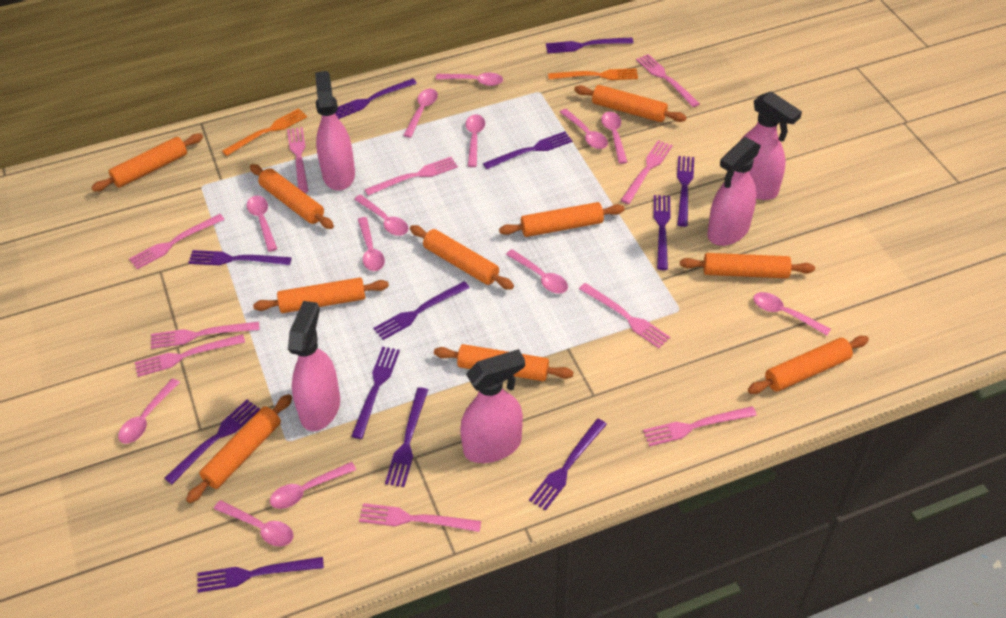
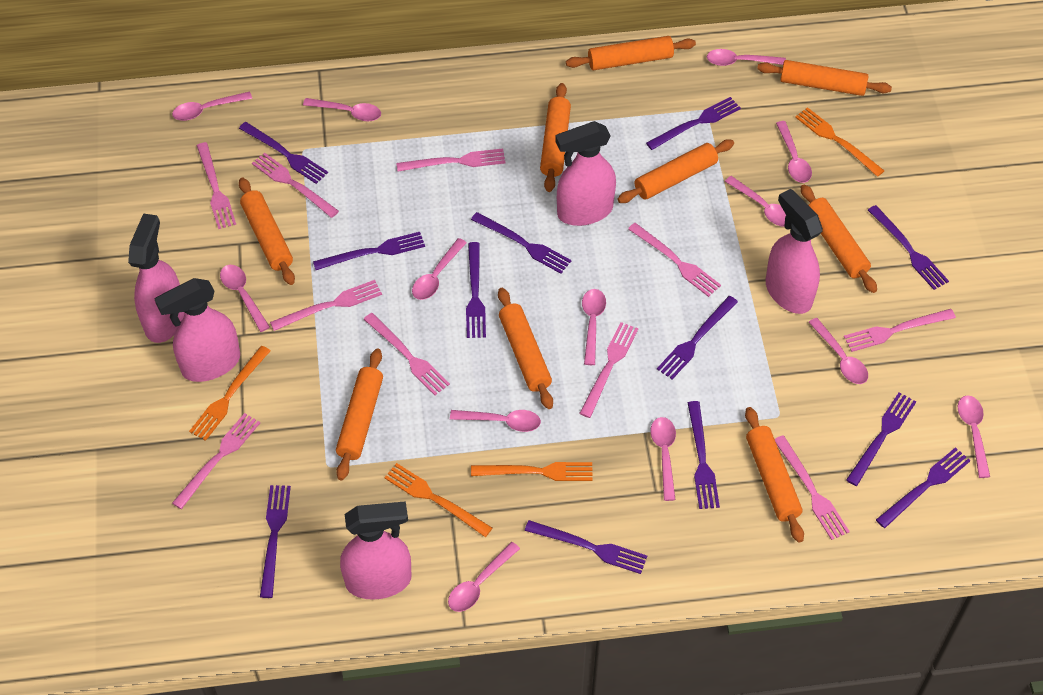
orange fork: 2 -> 4
orange rolling pin: 10 -> 9

